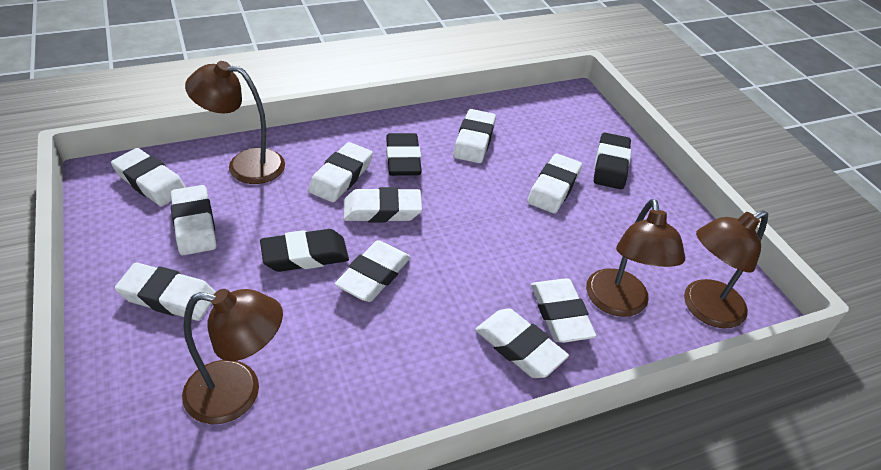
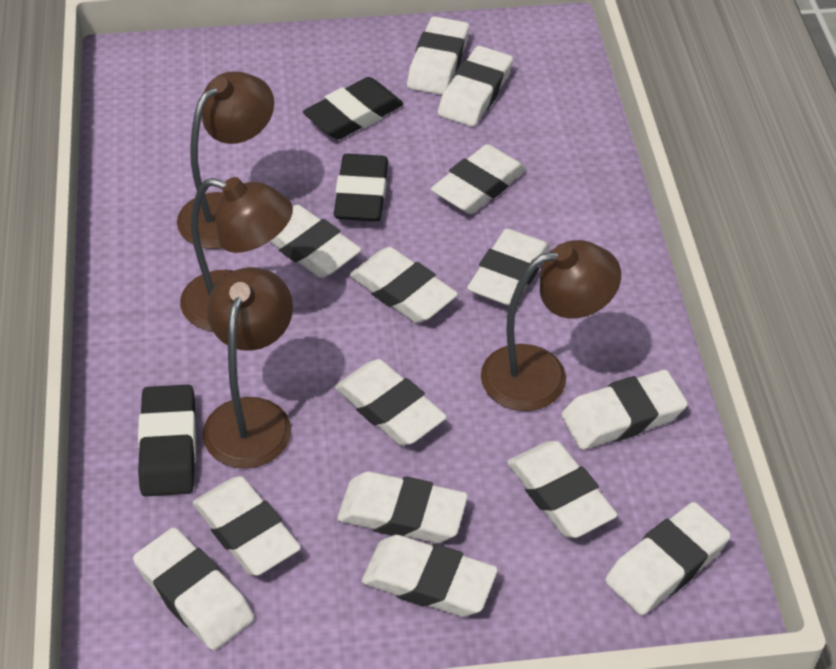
white eraser: 10 -> 14

